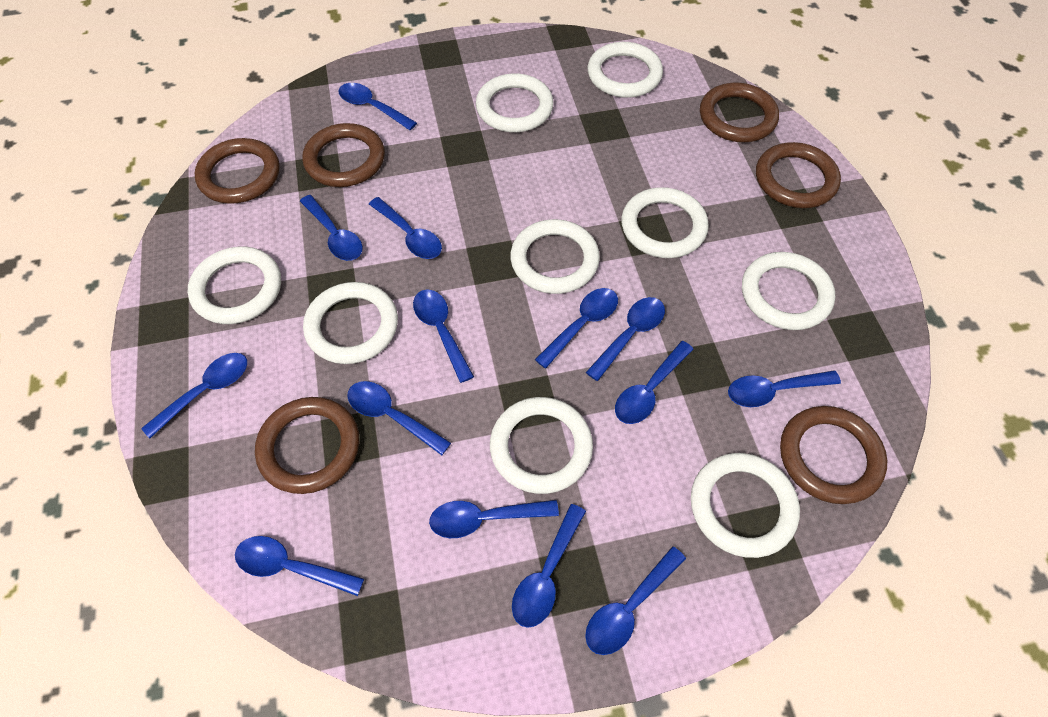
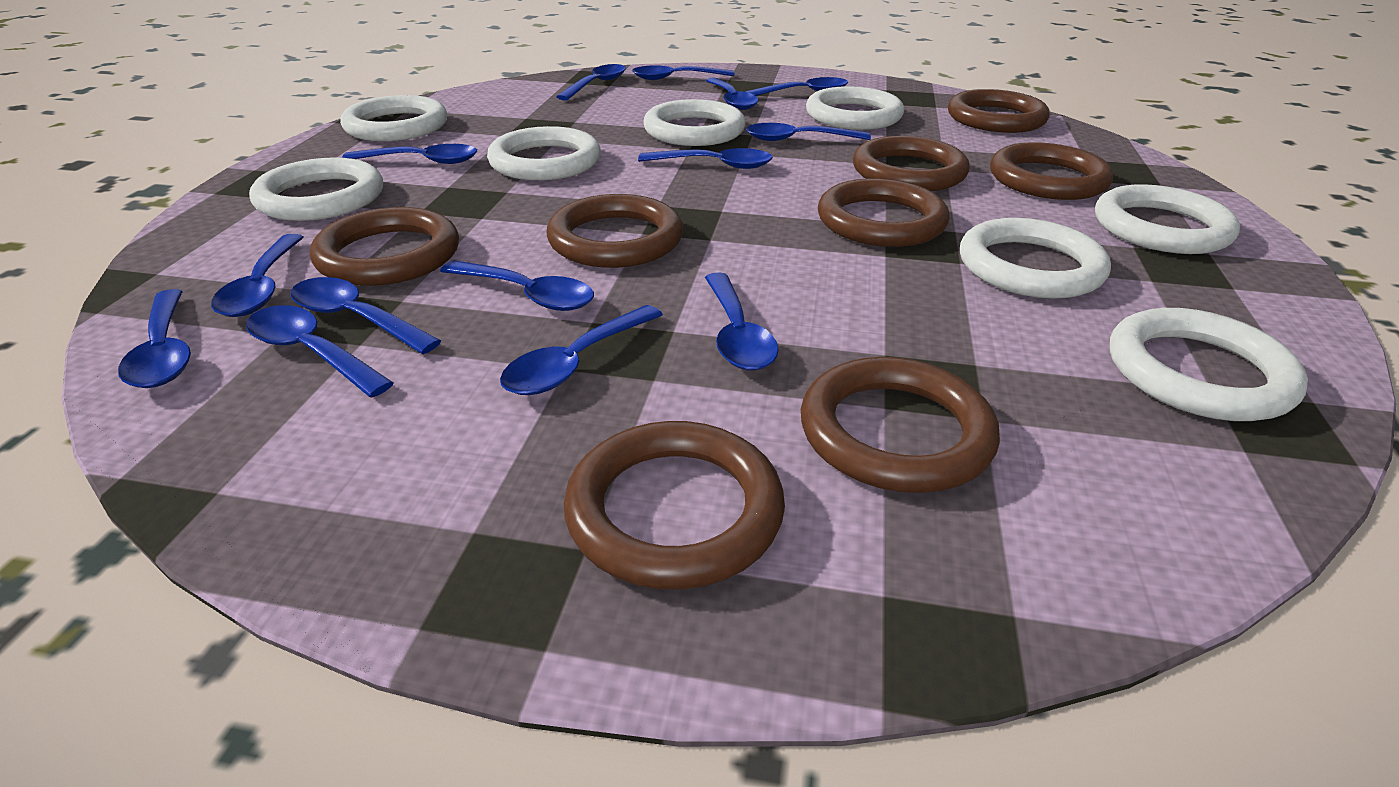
brown ring: 6 -> 8
white ring: 9 -> 8

